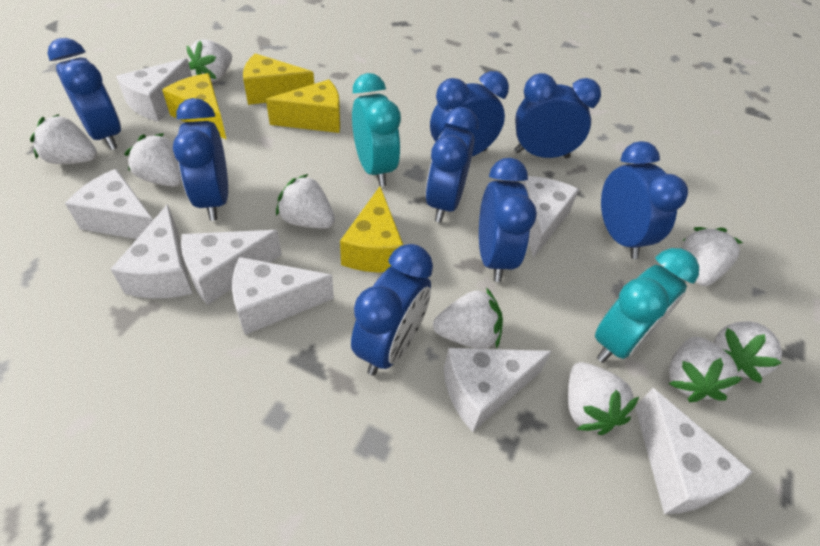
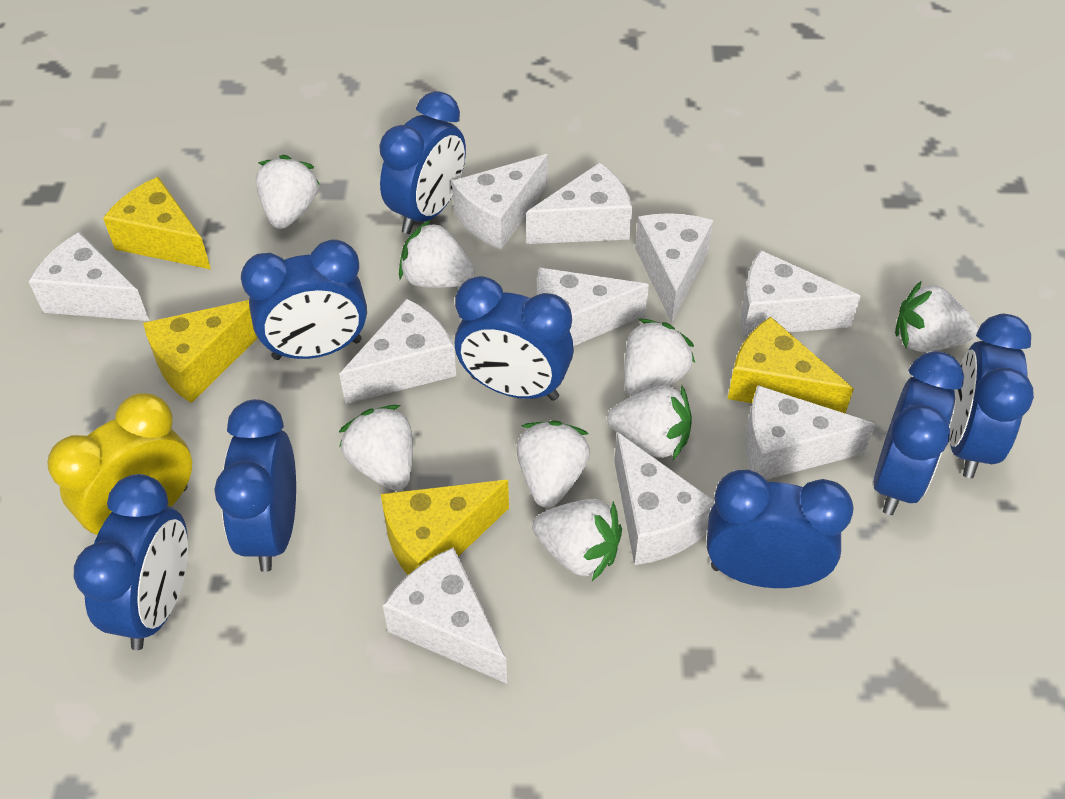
turquoise clock: 2 -> 0
white cheese: 8 -> 10
white strawberry: 9 -> 8
yellow clock: 0 -> 1

